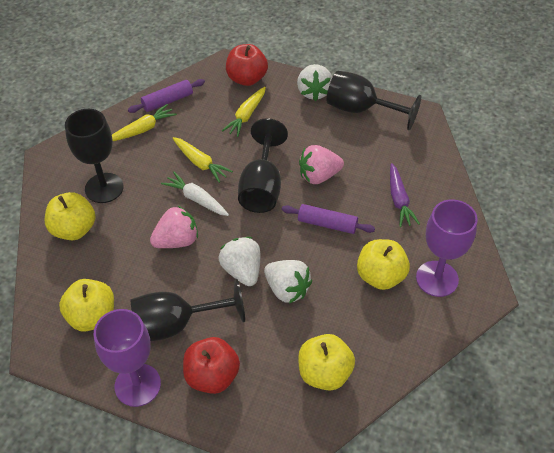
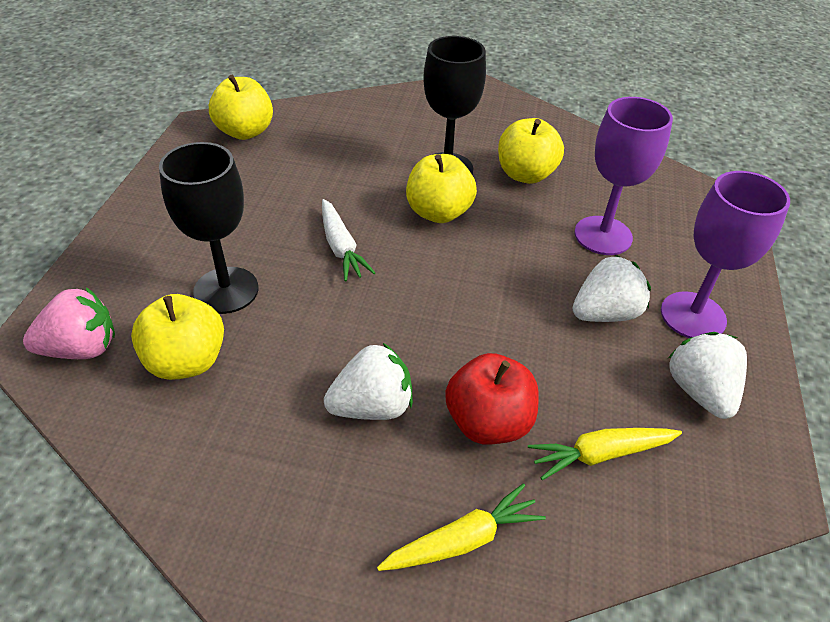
black goblet: 4 -> 2
pink strawberry: 2 -> 1
purple carrot: 1 -> 0
purple rolling pin: 2 -> 0
red apple: 2 -> 1
yellow carrot: 3 -> 2

